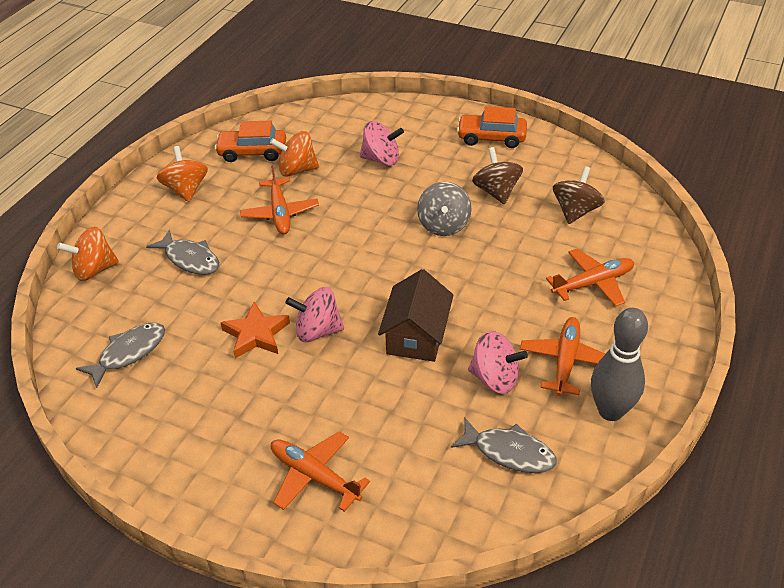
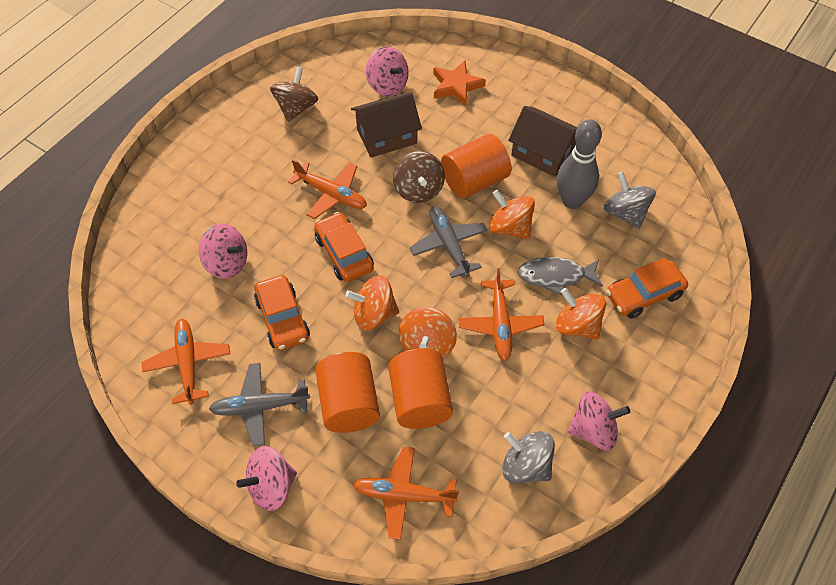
brown house: 1 -> 2
grey fish: 3 -> 1
grey plane: 0 -> 2
grey spinning top: 1 -> 2
orange car: 2 -> 3
orange cylinder: 0 -> 3
orange spinning top: 3 -> 4
pink spinning top: 3 -> 4

